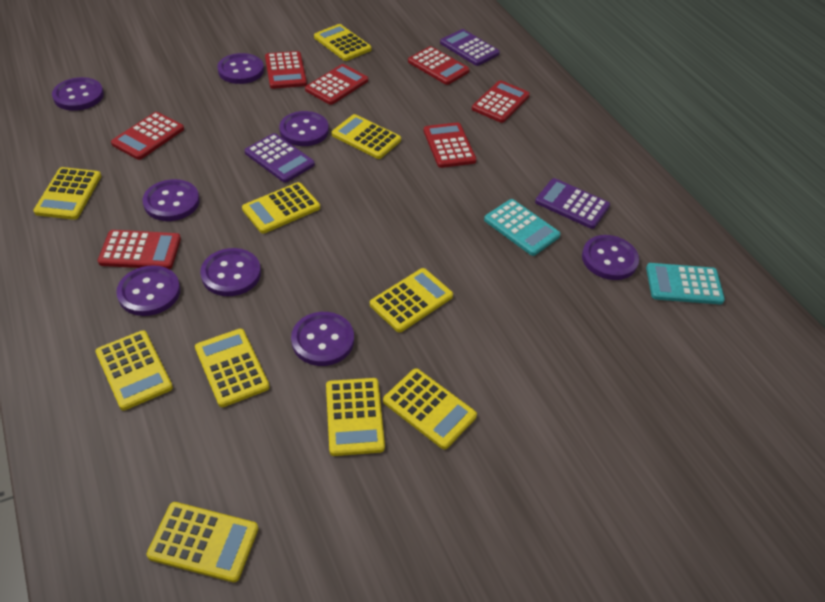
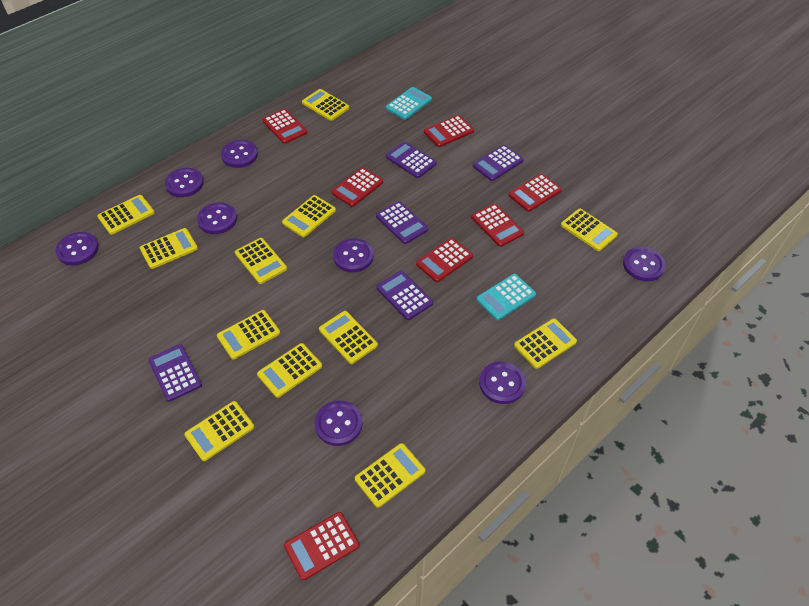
purple calculator: 3 -> 5
yellow calculator: 10 -> 12

